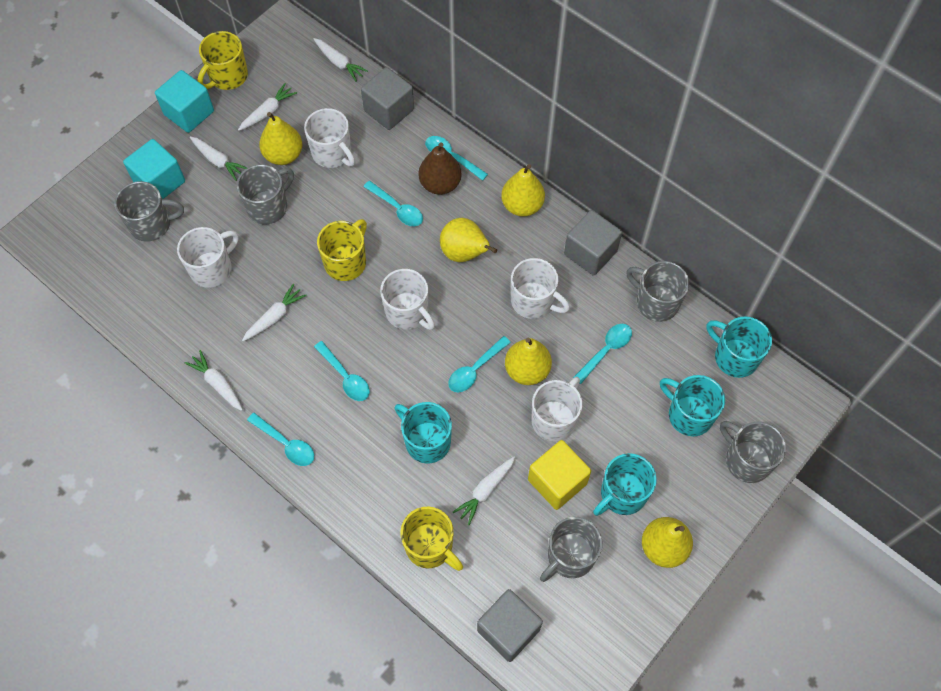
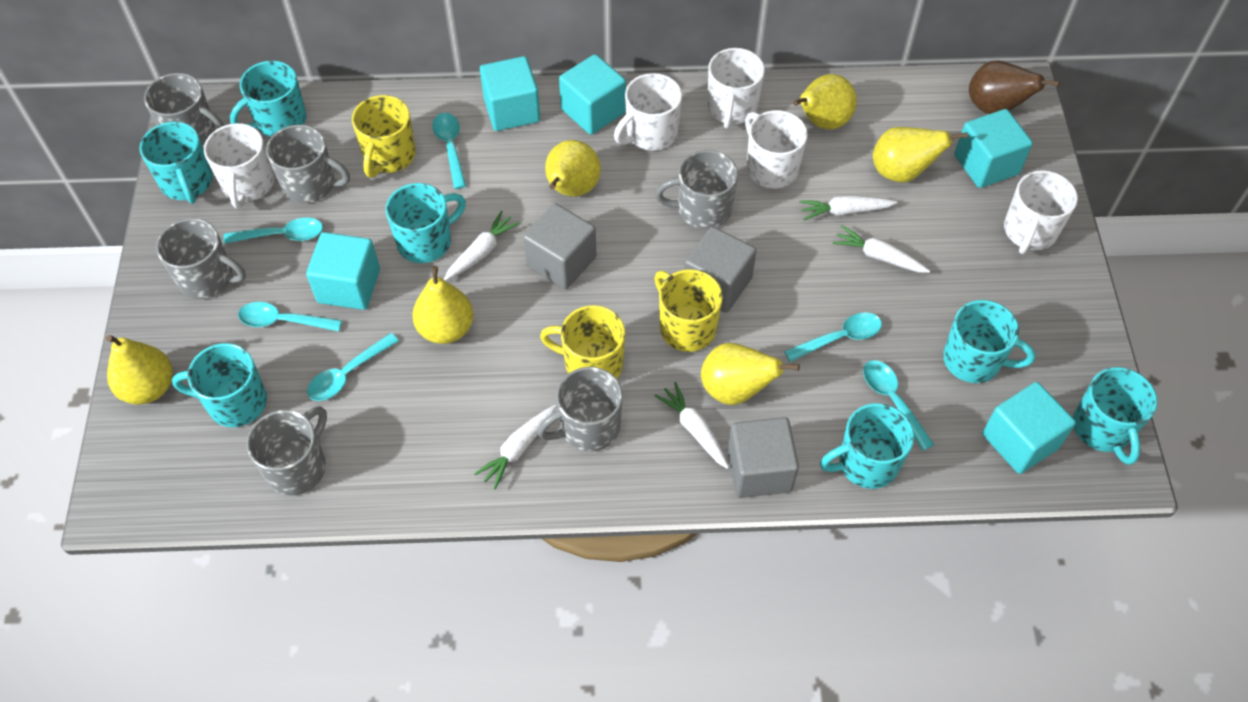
grey mug: 5 -> 6
turquoise cube: 2 -> 5
turquoise mug: 4 -> 7
white carrot: 6 -> 5
yellow cube: 1 -> 0
yellow pear: 5 -> 6

